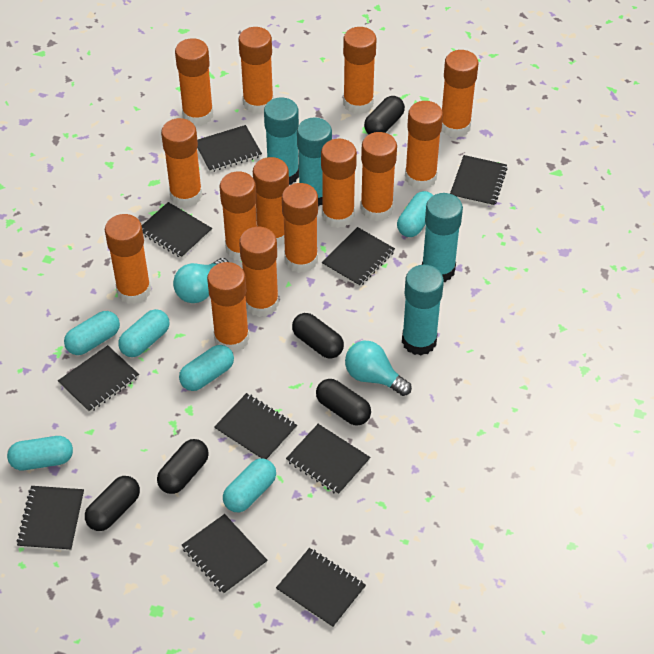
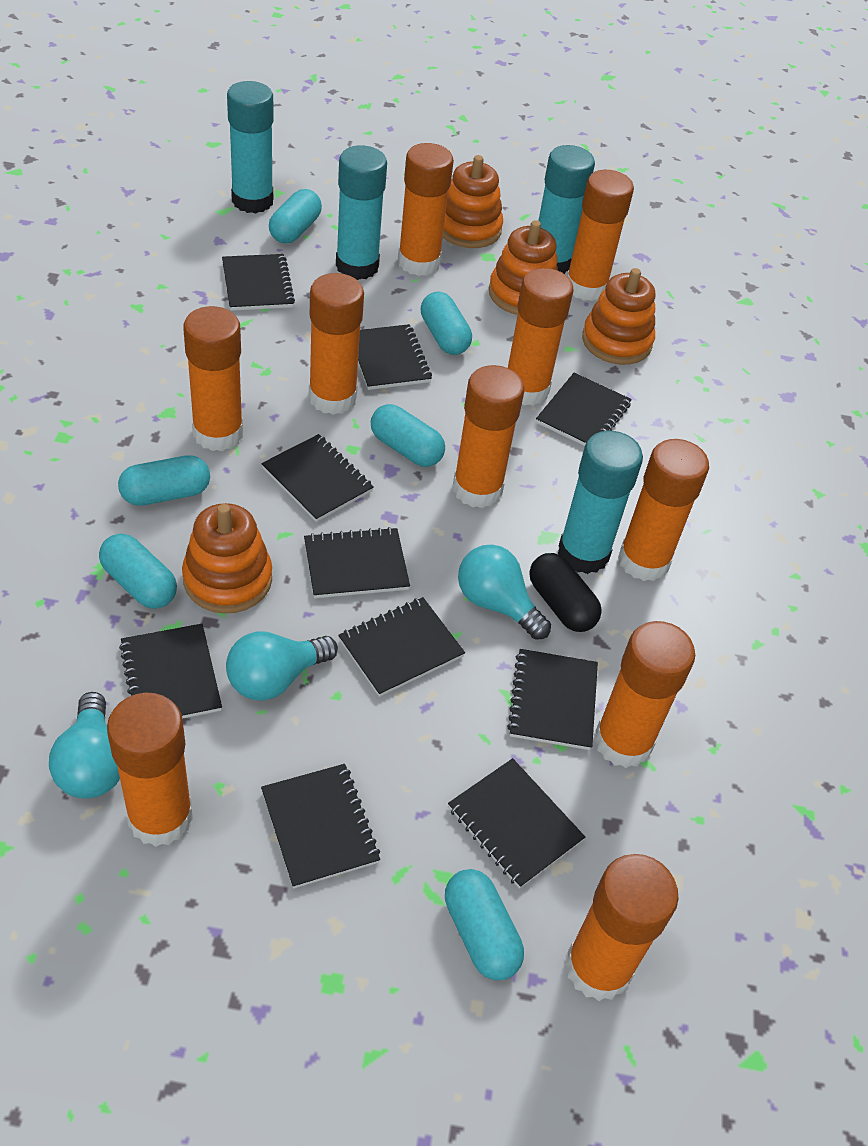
black capsule: 5 -> 1
orange glue stick: 14 -> 10
orange stacking toy: 0 -> 4
turquoise light bulb: 2 -> 3

